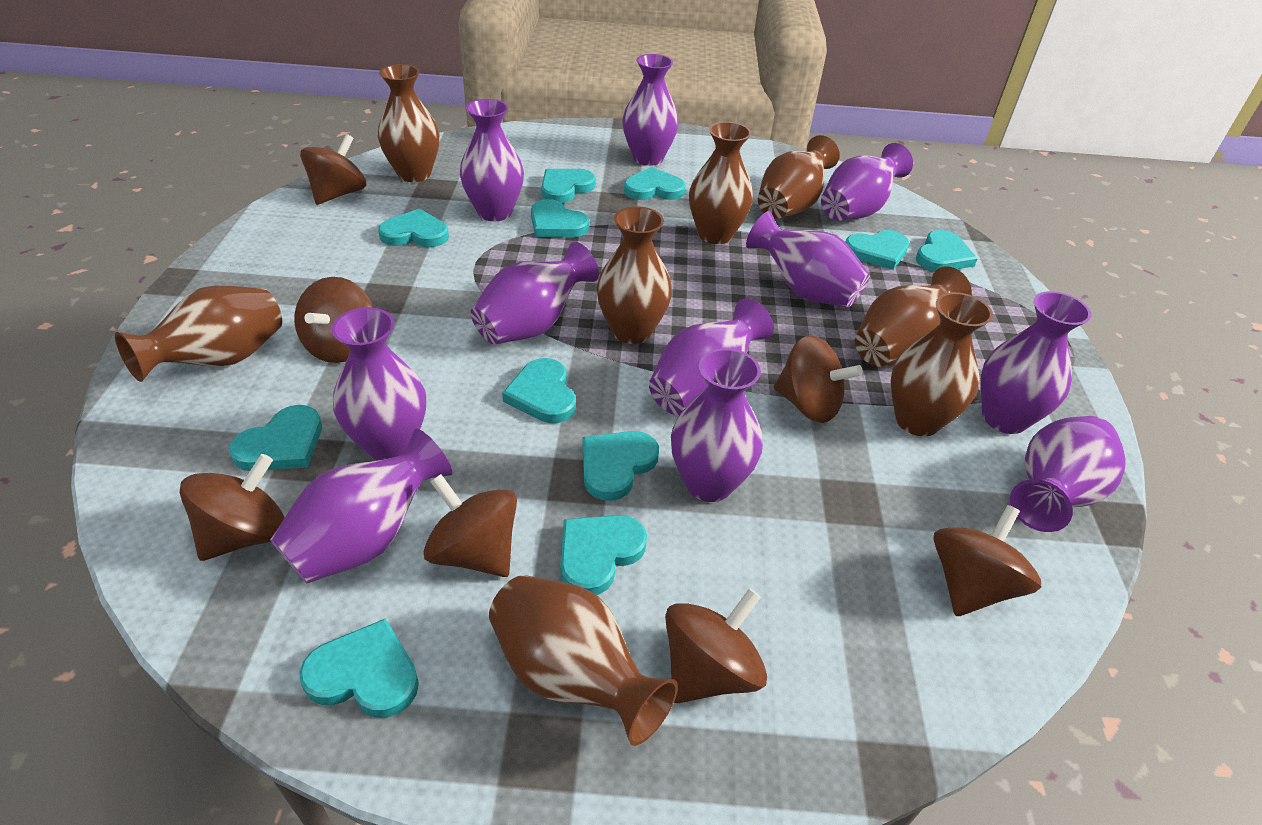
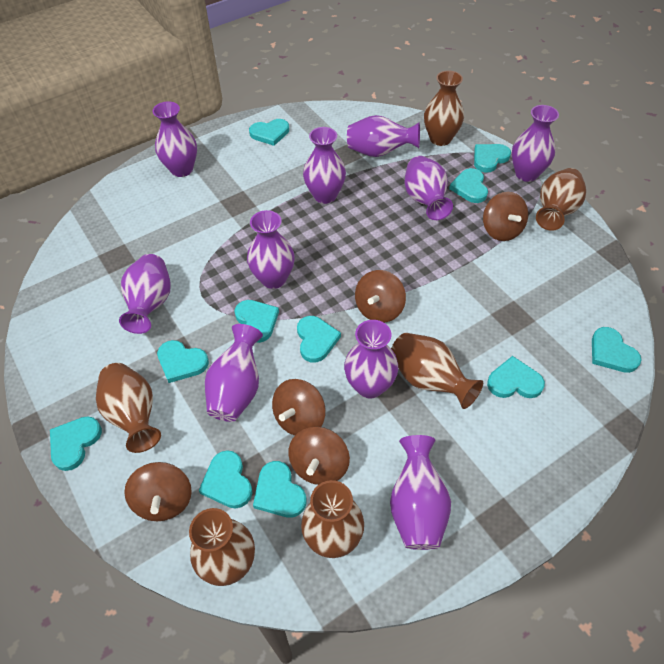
brown spinning top: 7 -> 5
brown vase: 8 -> 6
purple vase: 11 -> 10

